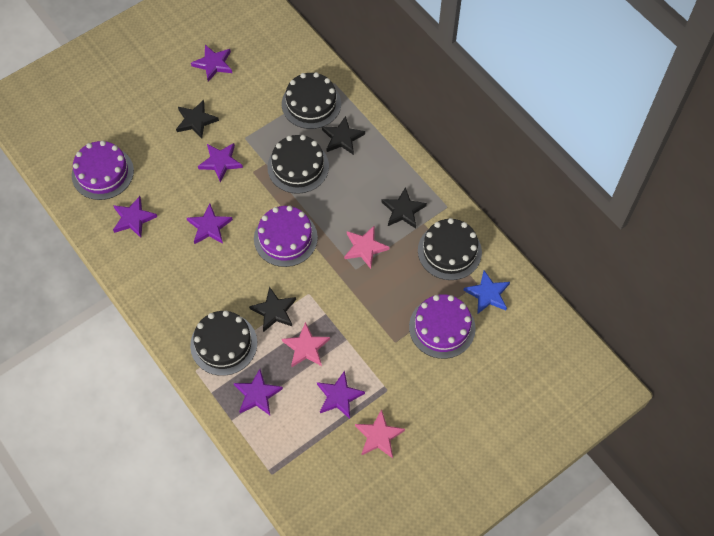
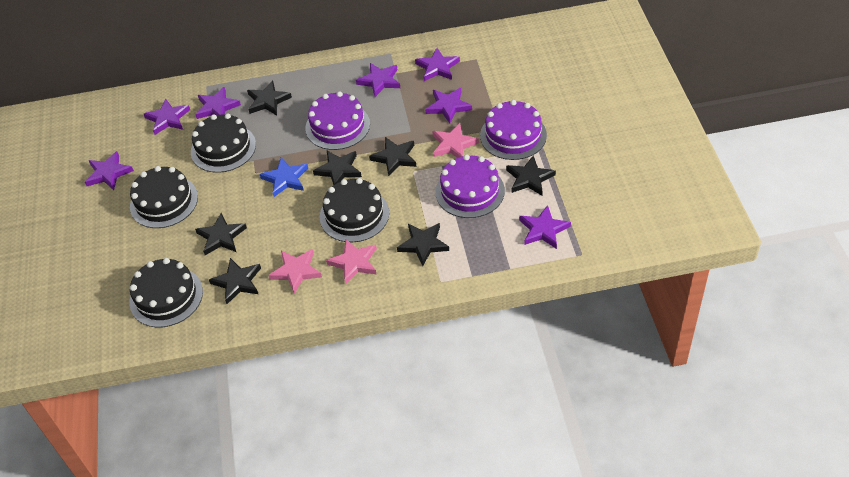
black star: 4 -> 7
purple star: 6 -> 7

